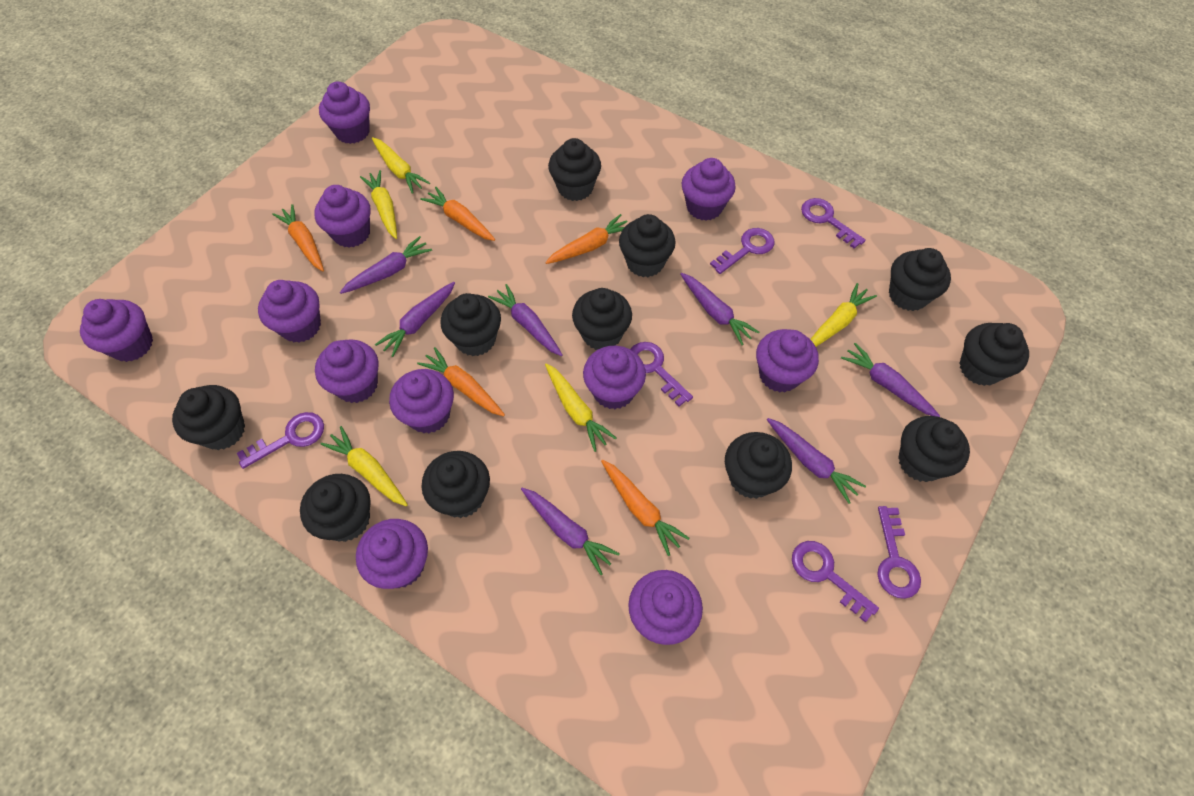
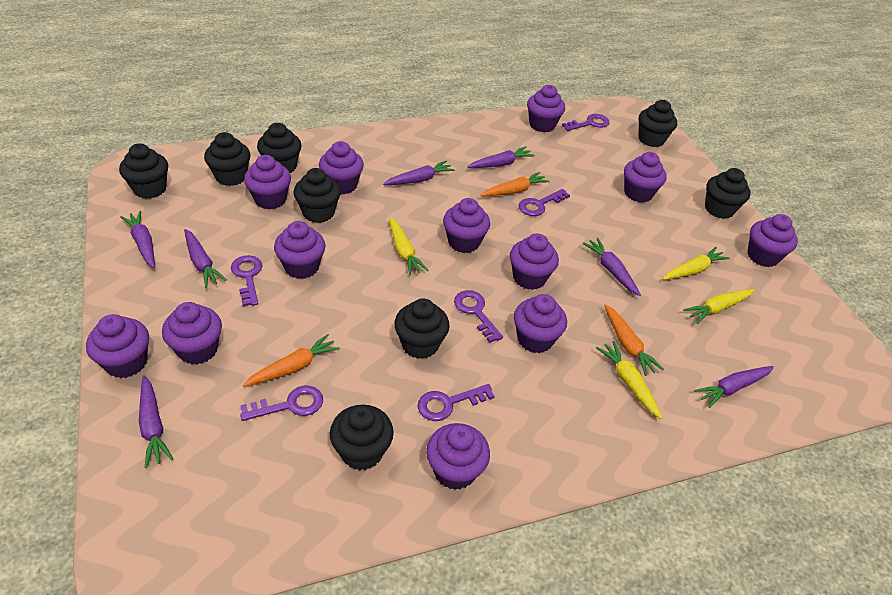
black cupcake: 11 -> 8
orange carrot: 5 -> 3
purple cupcake: 11 -> 12
yellow carrot: 5 -> 4

